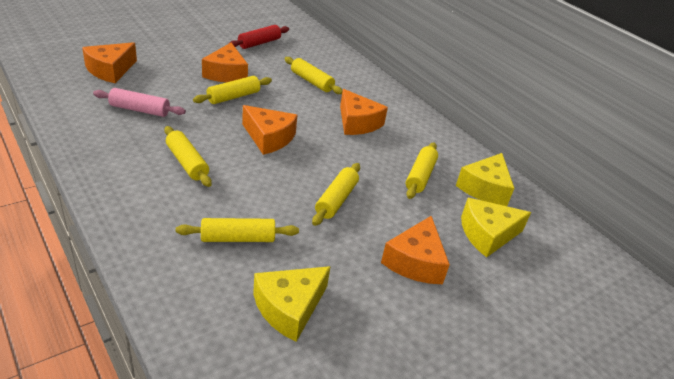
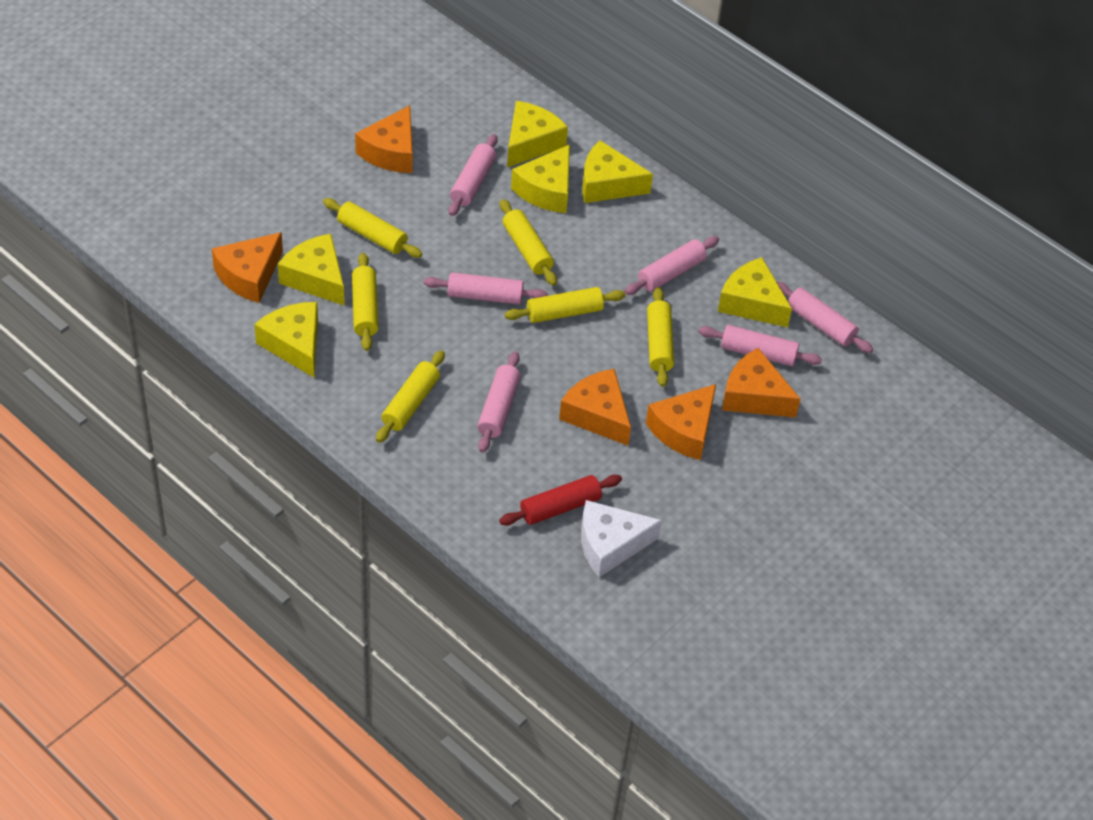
pink rolling pin: 1 -> 6
white cheese: 0 -> 1
yellow cheese: 3 -> 6

